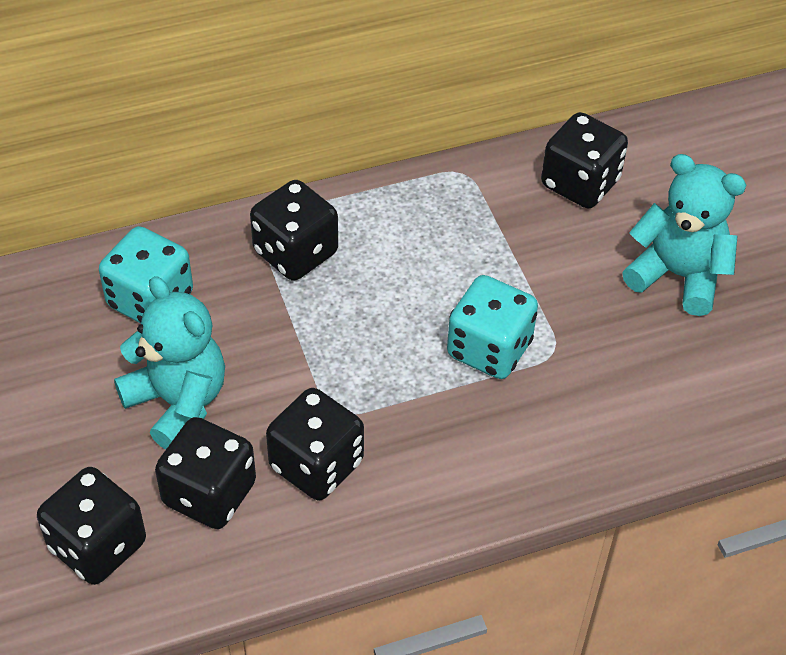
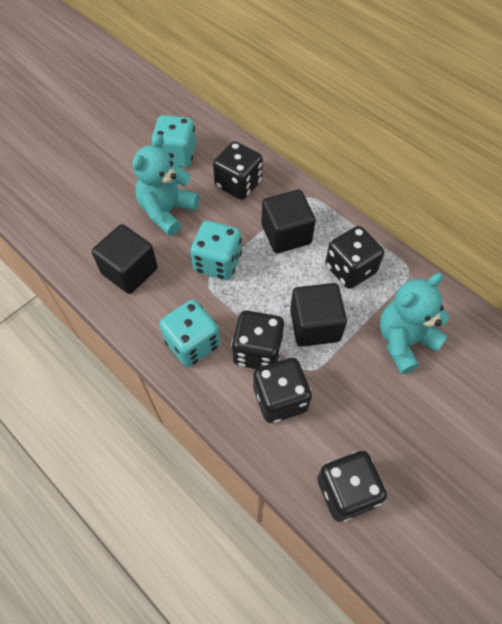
black cube: 0 -> 3
turquoise dice: 2 -> 3

